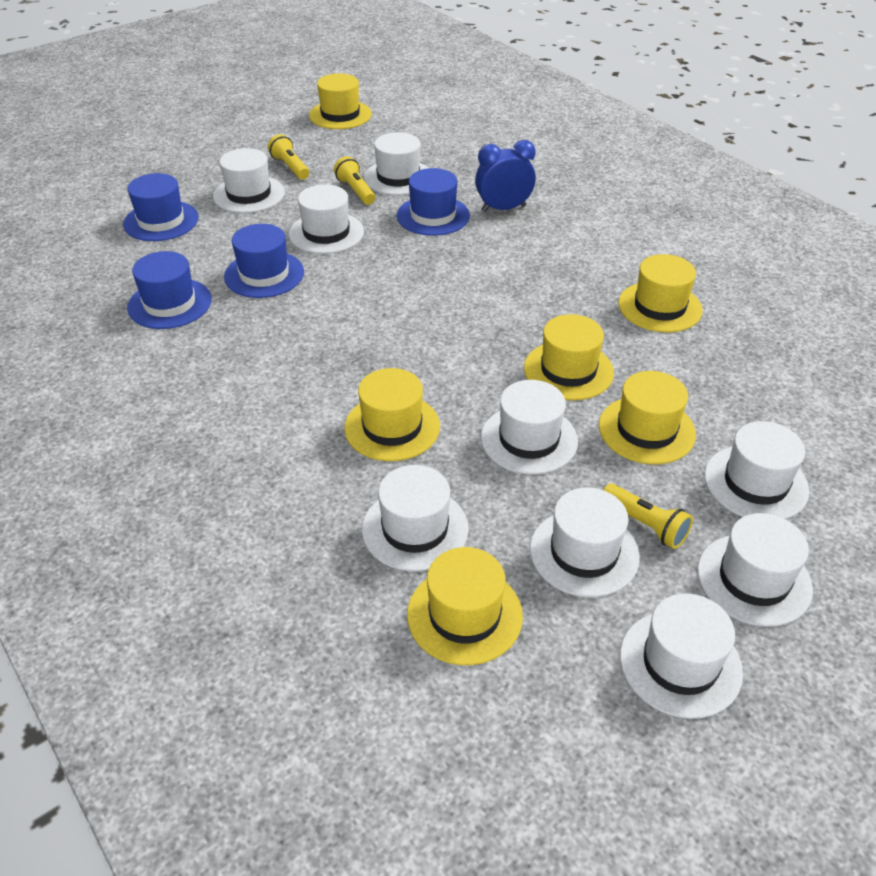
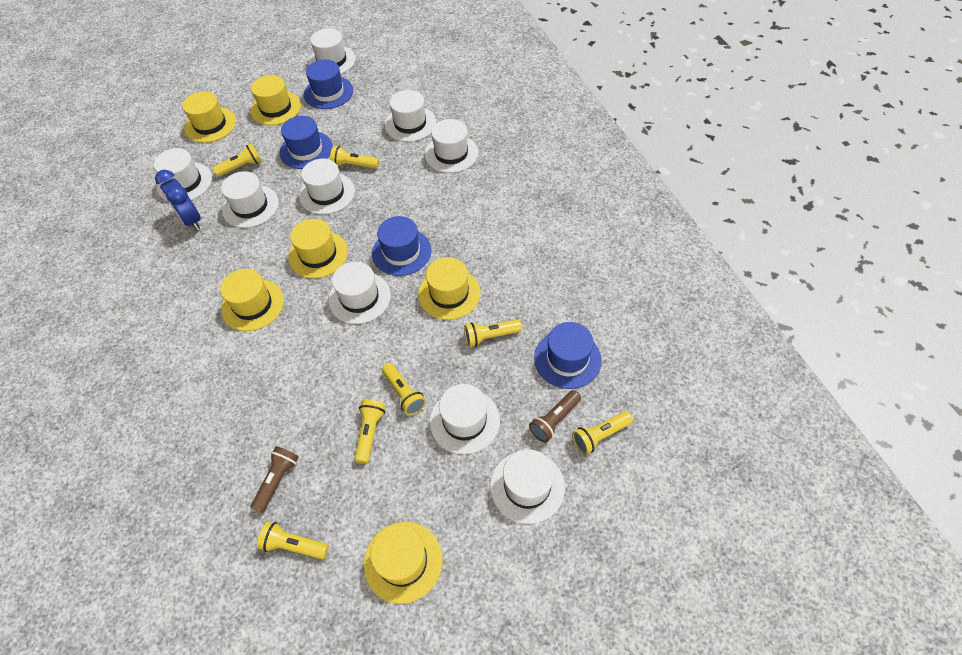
brown flashlight: 0 -> 2
yellow flashlight: 3 -> 7

